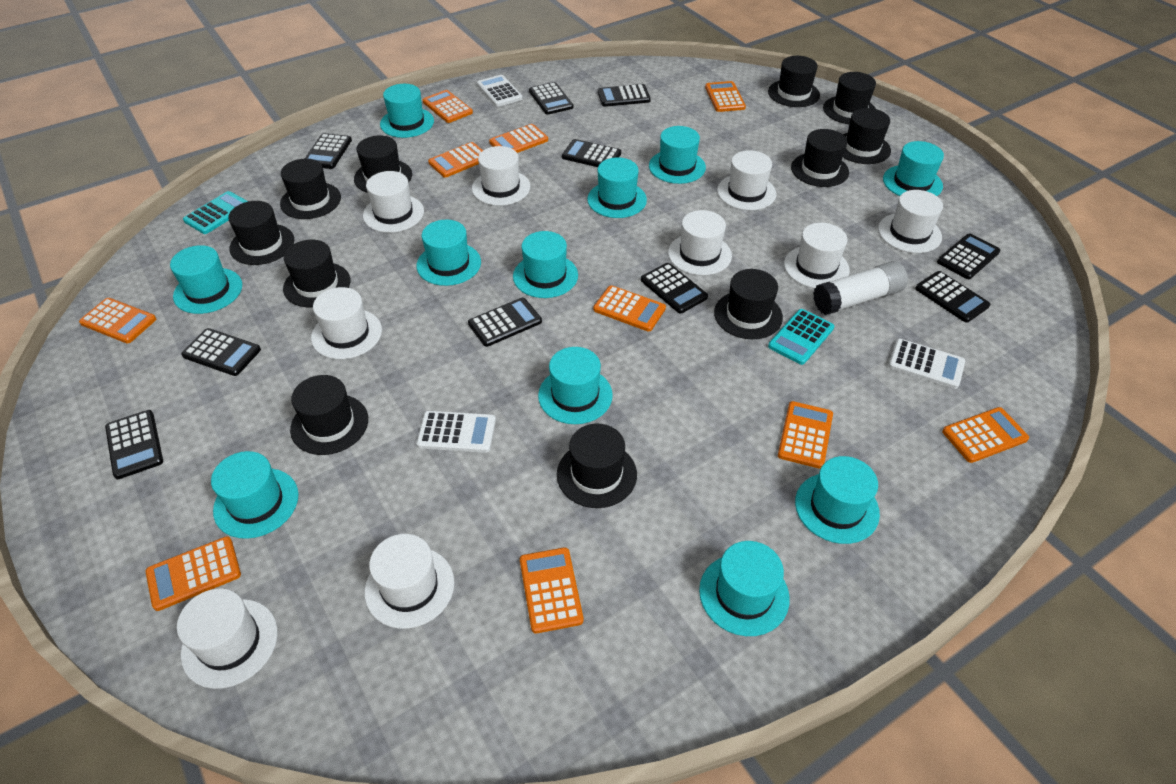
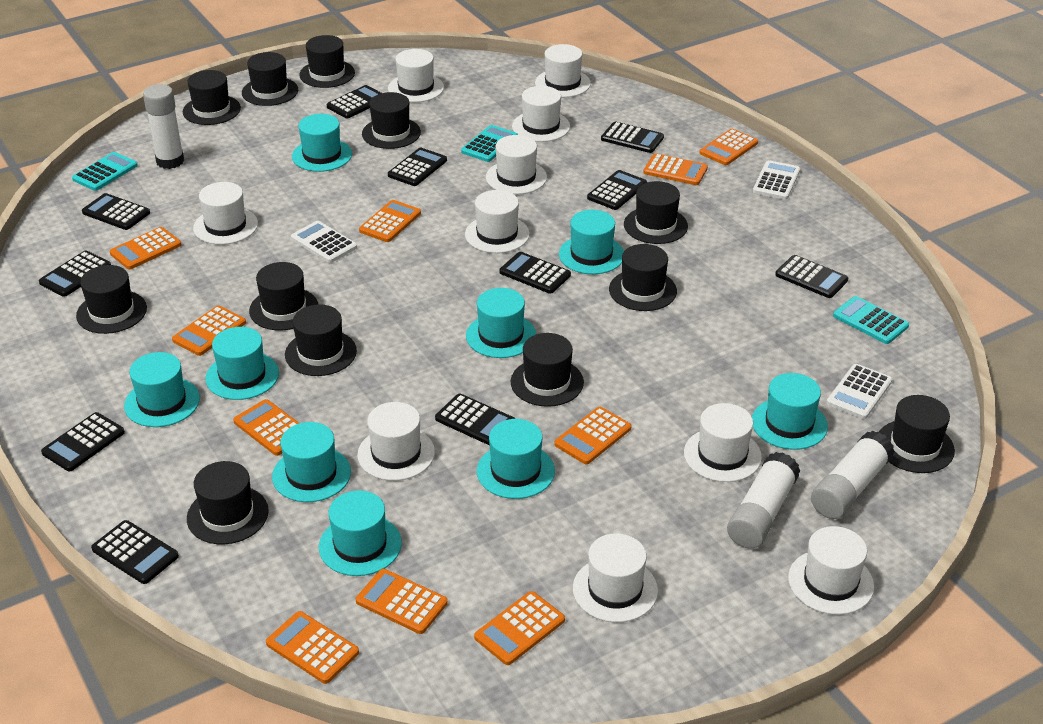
black calculator: 10 -> 11
black hat: 11 -> 12
turquoise calculator: 2 -> 3
turquoise hat: 11 -> 9
white glue stick: 1 -> 3
white hat: 9 -> 10

